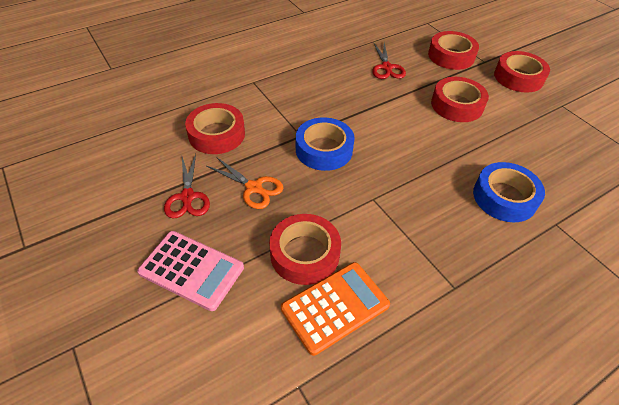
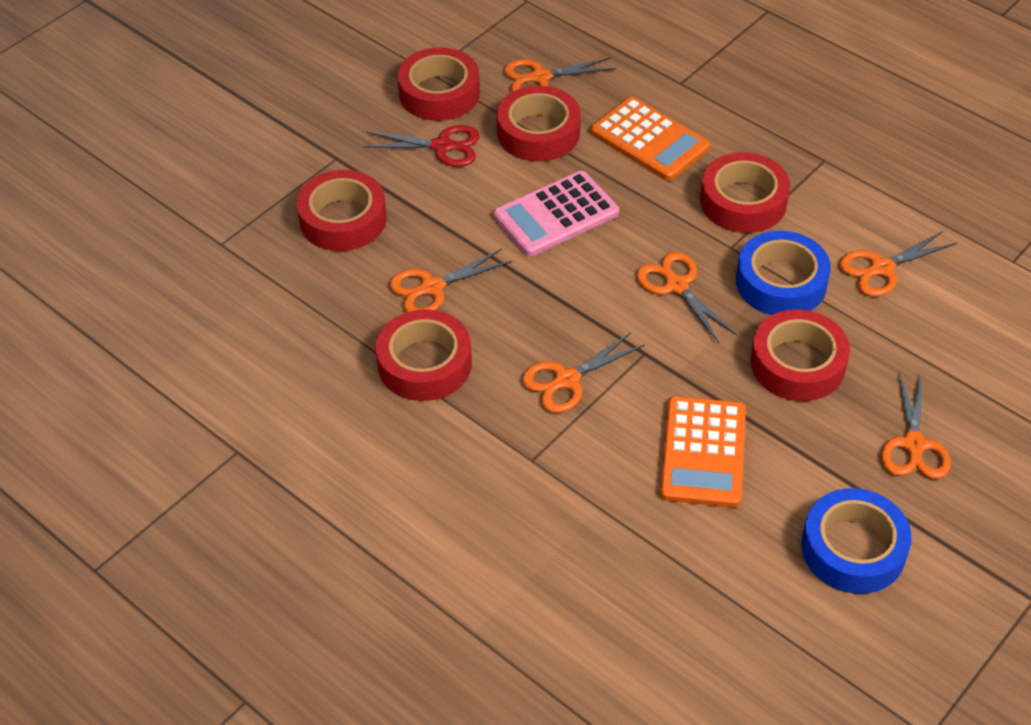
orange calculator: 1 -> 2
orange scissors: 1 -> 6
red scissors: 2 -> 1
red tape: 5 -> 6

